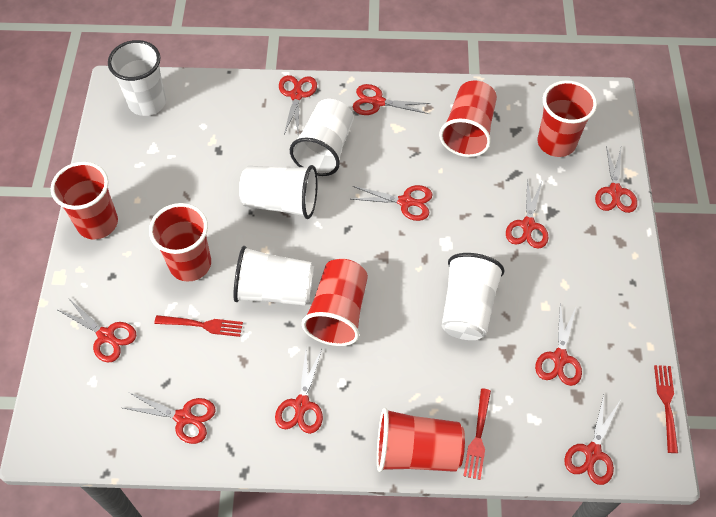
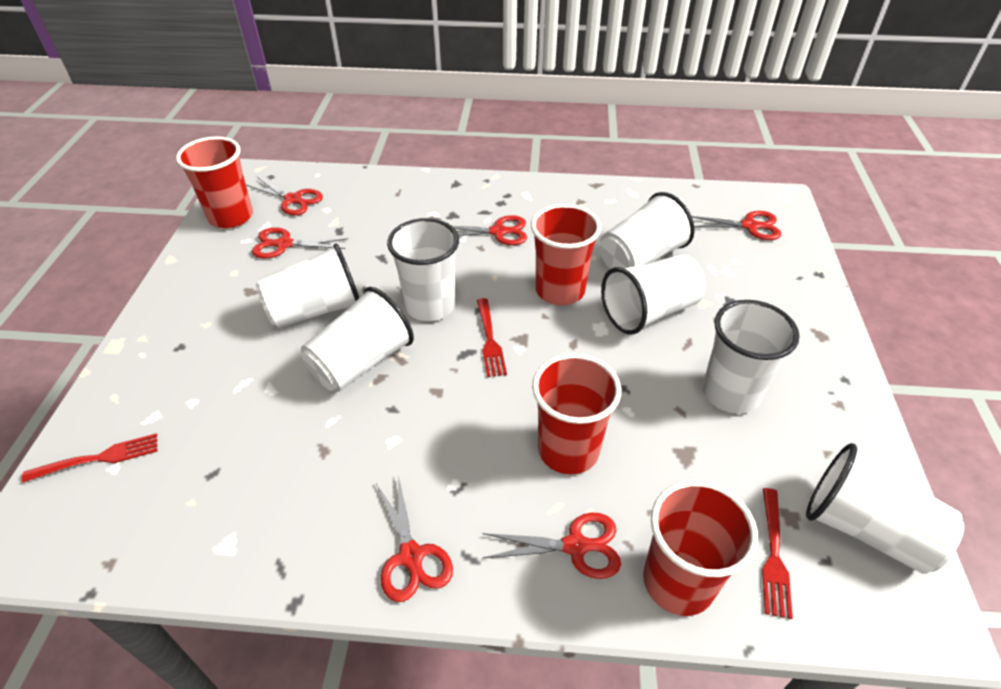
red cup: 6 -> 4
red scissors: 10 -> 6
white cup: 5 -> 7

